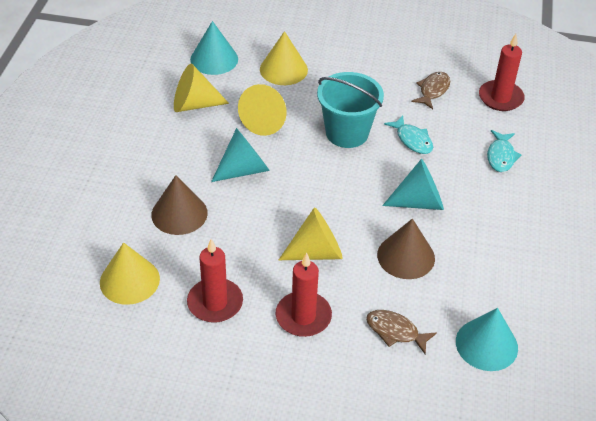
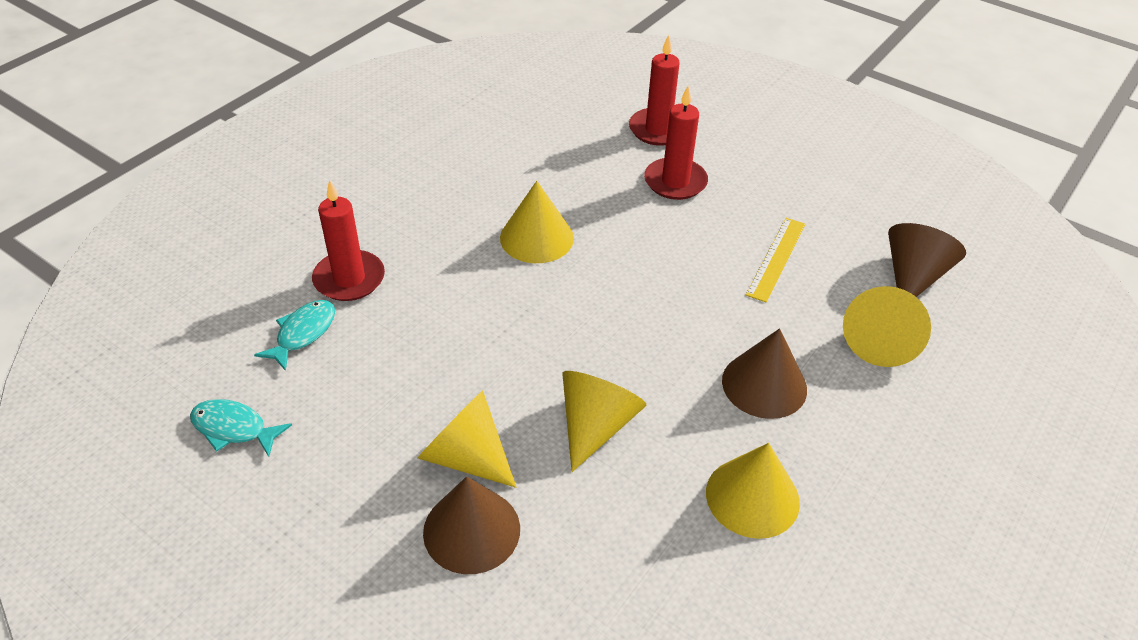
brown cone: 2 -> 3
brown fish: 2 -> 0
turquoise bucket: 1 -> 0
turquoise cone: 4 -> 0
yellow ruler: 0 -> 1

